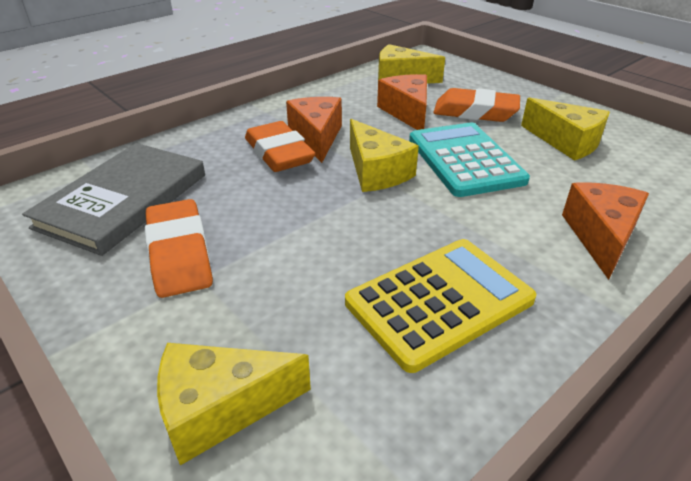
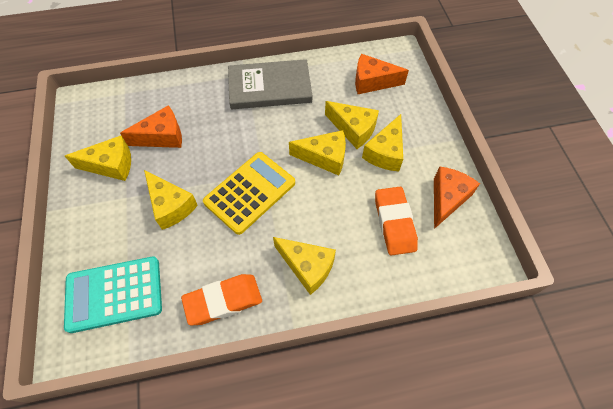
orange eraser: 3 -> 2
yellow cheese: 4 -> 6

